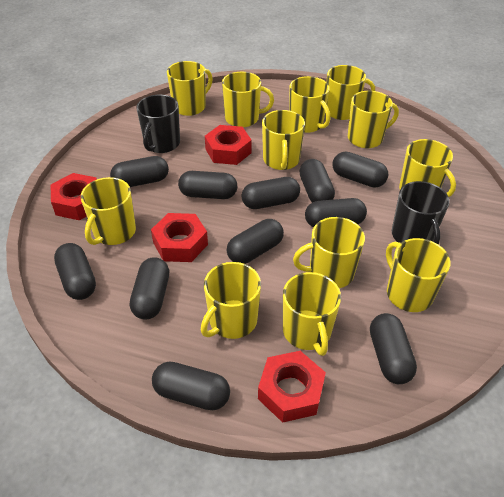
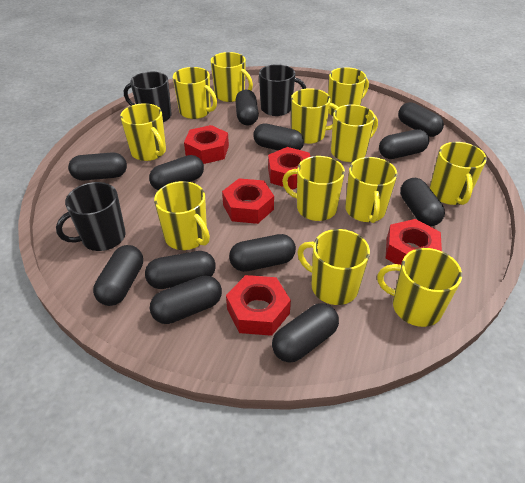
black capsule: 11 -> 12
black mug: 2 -> 3
red nut: 4 -> 5

